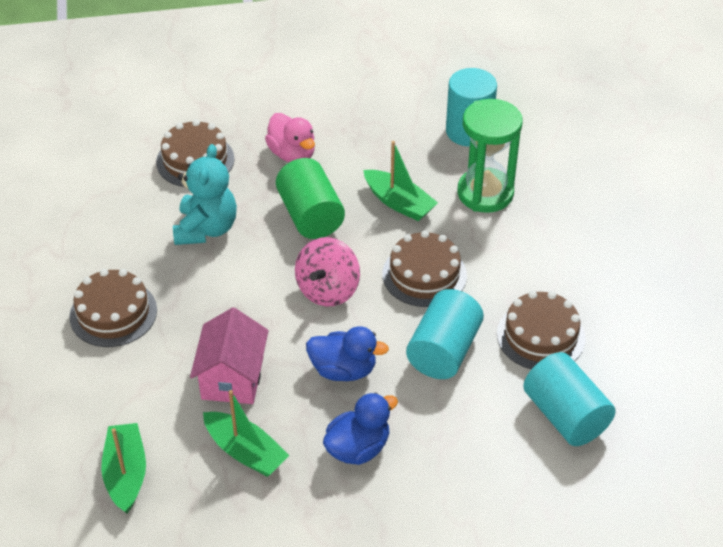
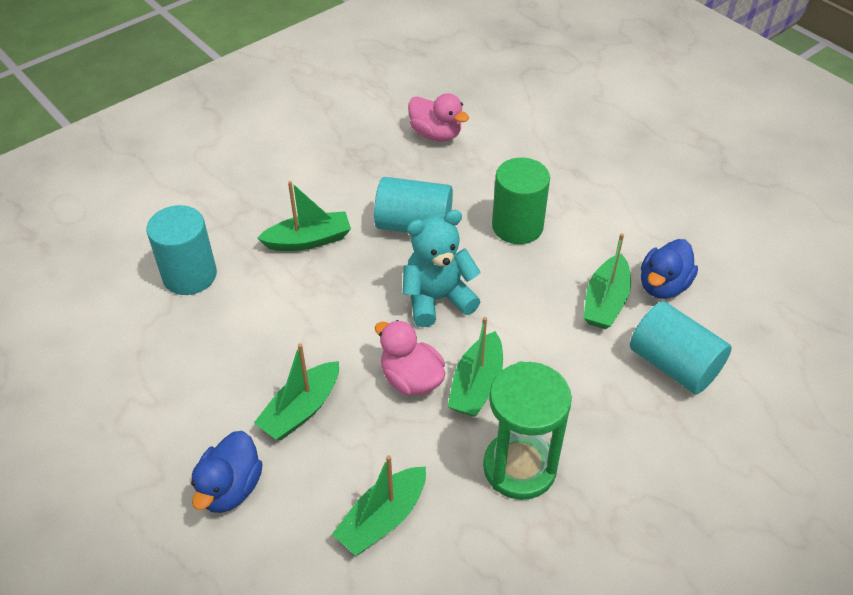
brown cake: 4 -> 0
green boat: 3 -> 5
pink duck: 1 -> 2
pink house: 1 -> 0
pink spinning top: 1 -> 0

